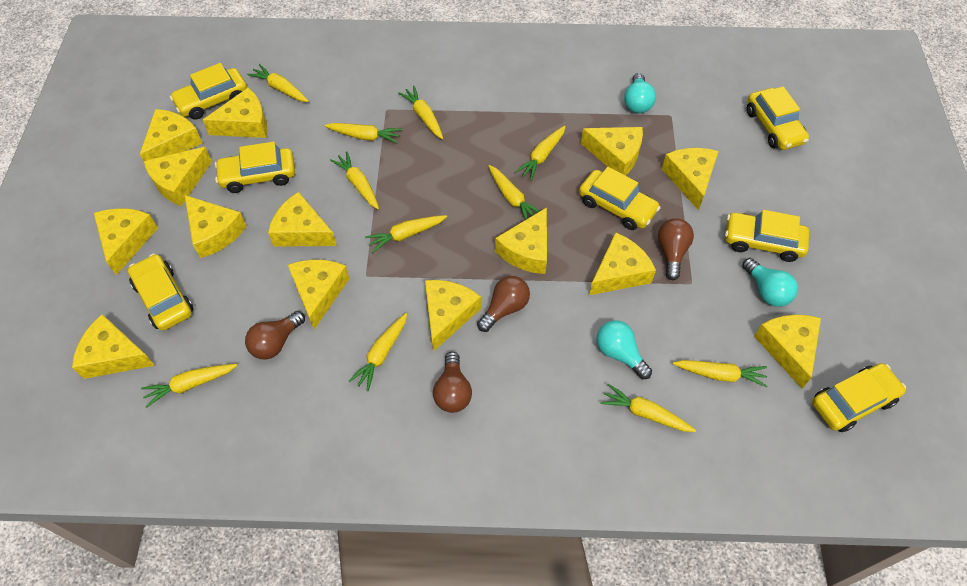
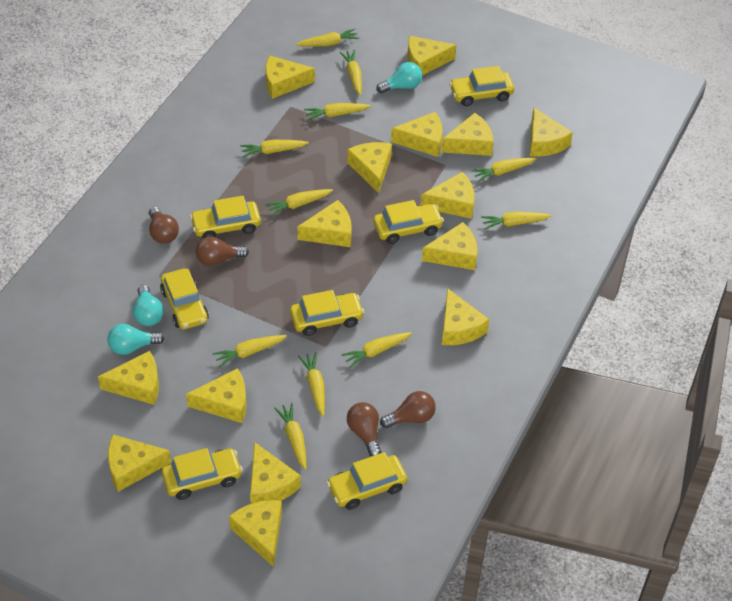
yellow cheese: 14 -> 15

